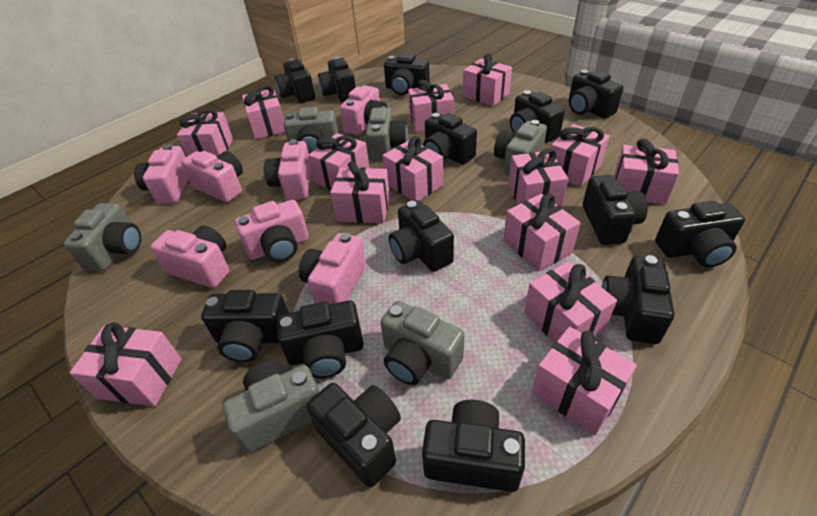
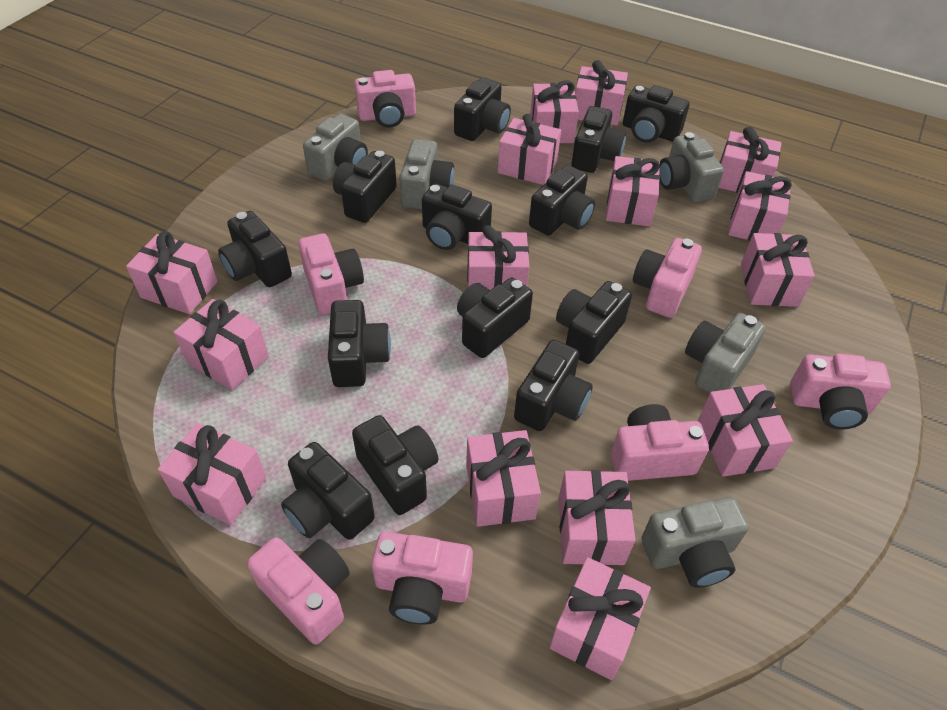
black camera: 14 -> 13
grey camera: 6 -> 5
pink gift: 14 -> 15

